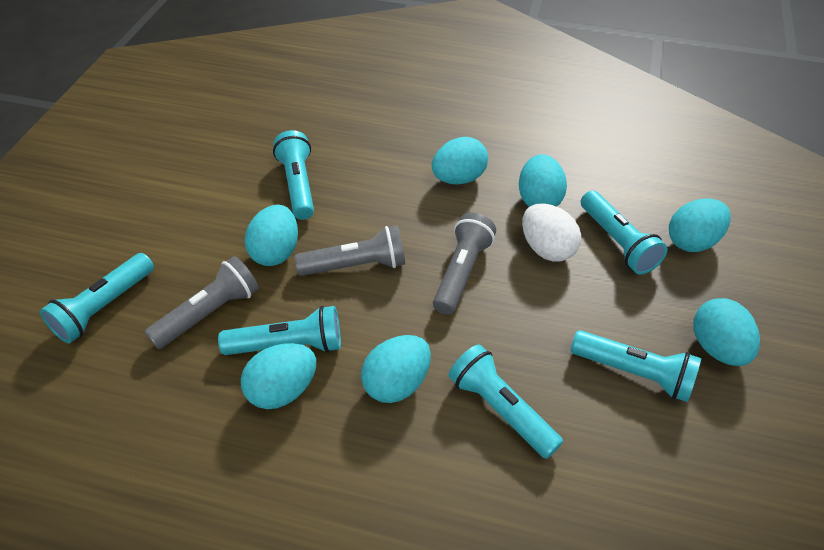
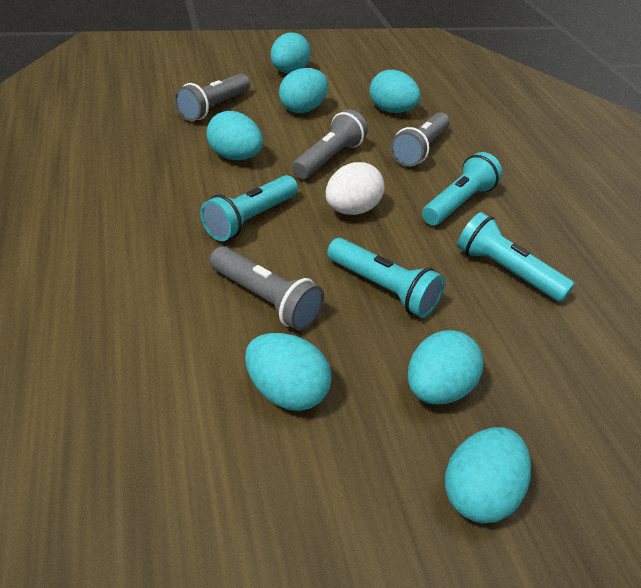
grey flashlight: 3 -> 4
turquoise flashlight: 6 -> 4

